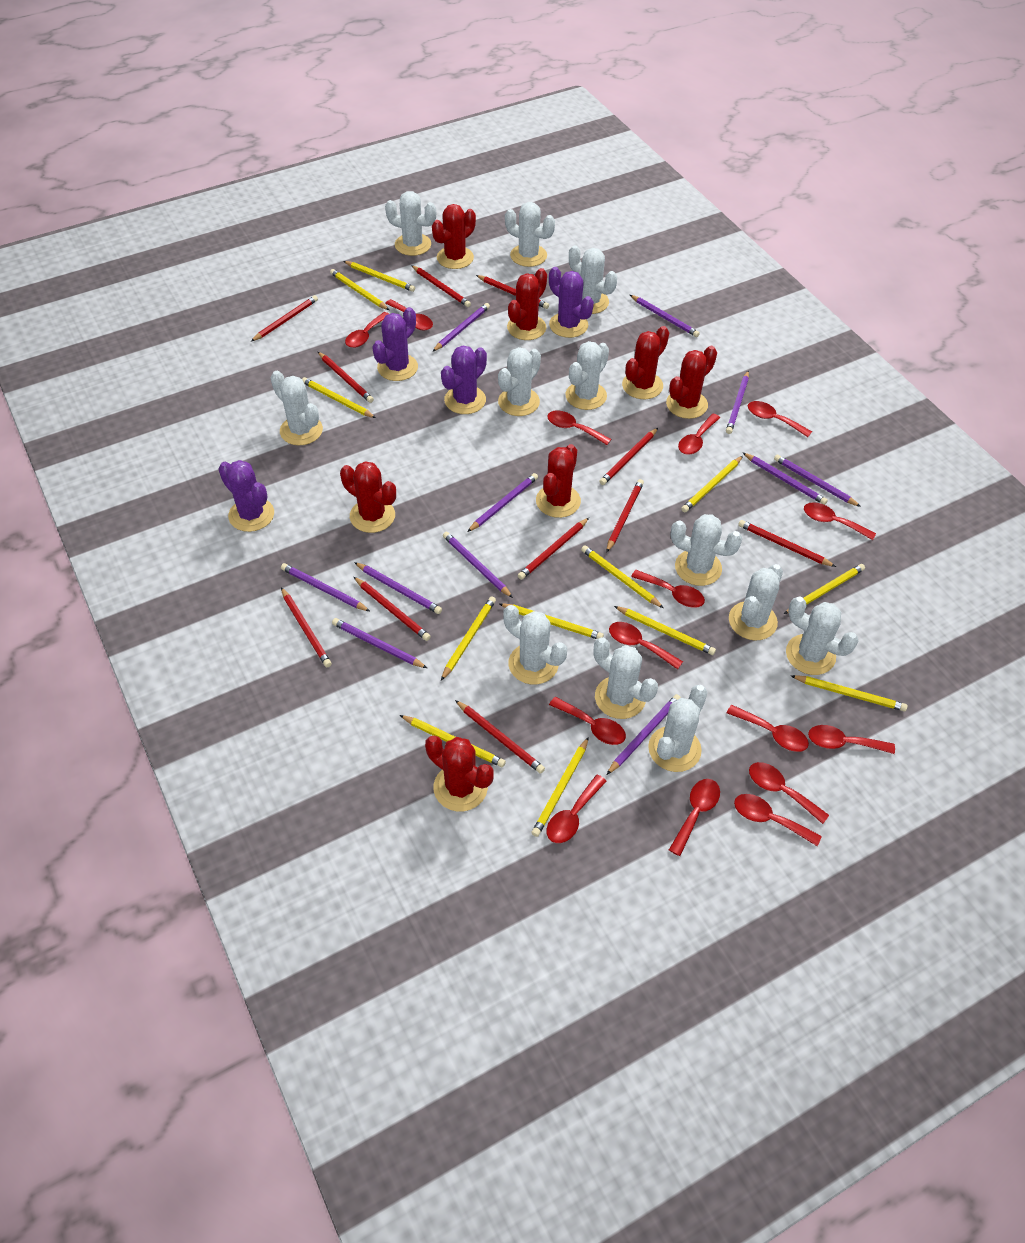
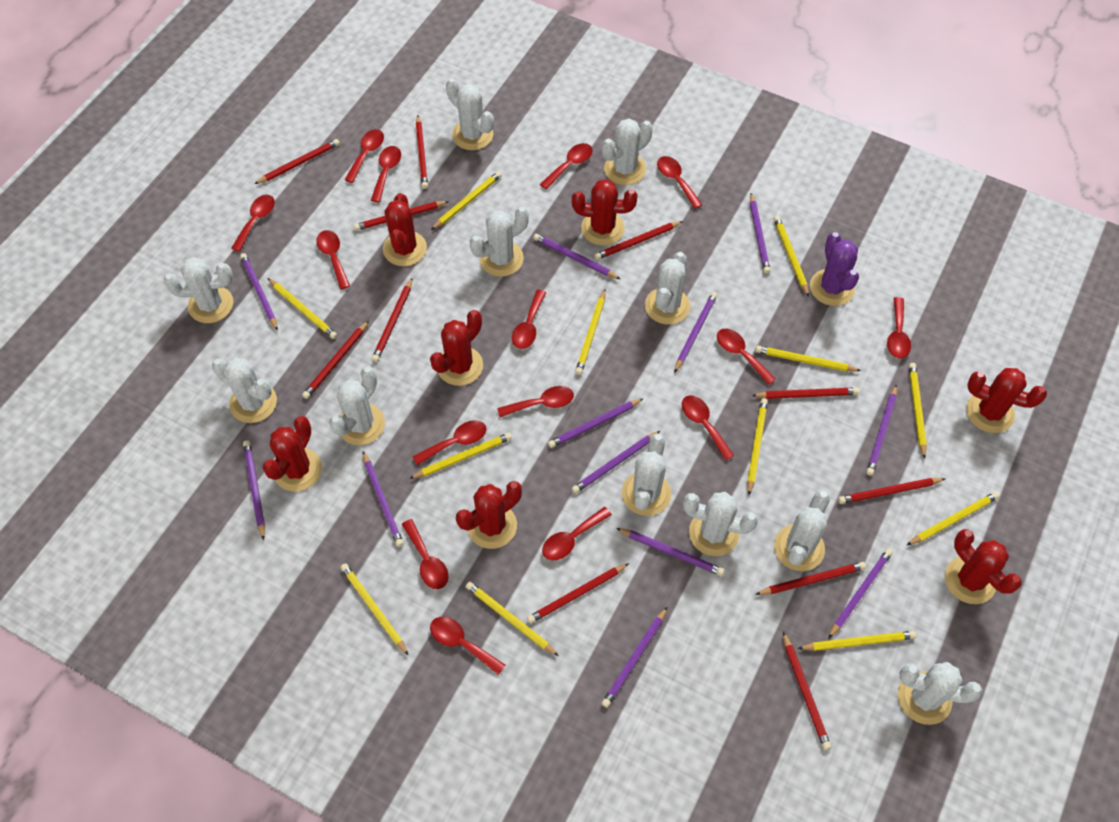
purple cactus: 4 -> 1
purple pencil: 11 -> 12
white cactus: 12 -> 11

